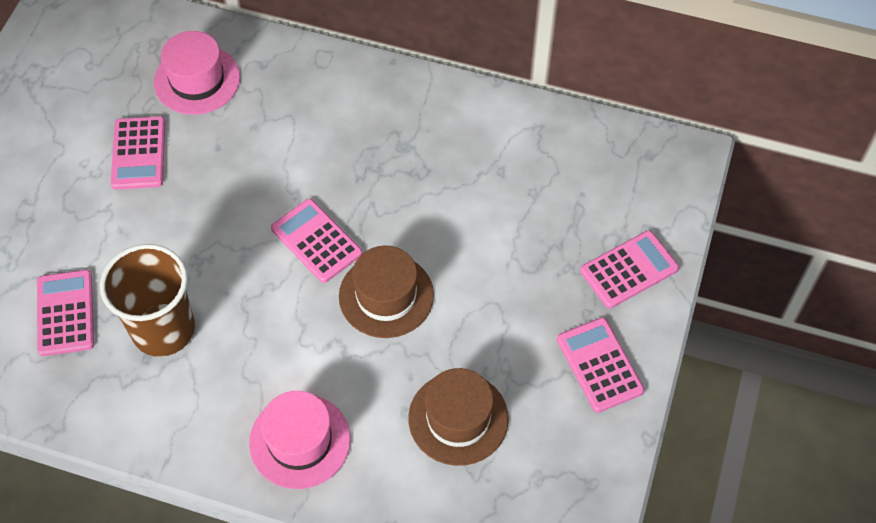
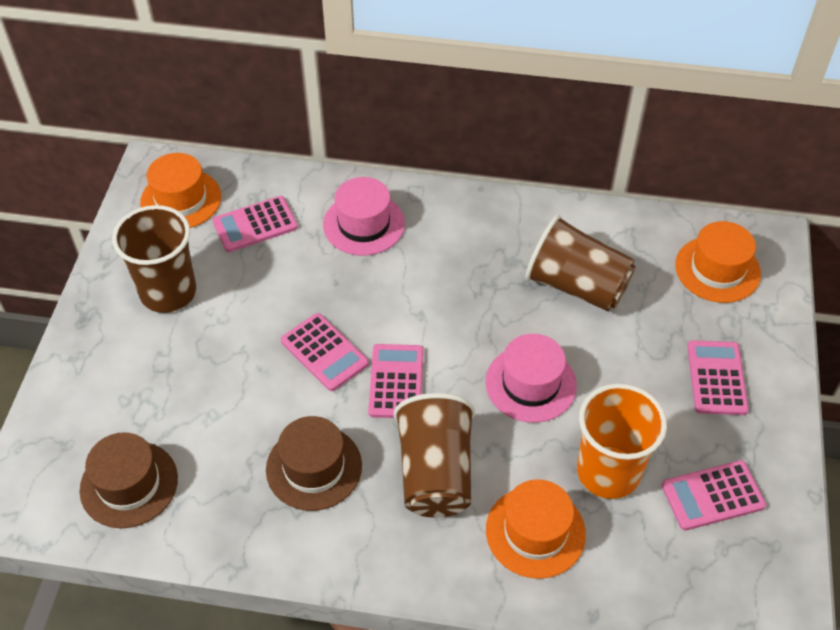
brown cup: 1 -> 3
orange cup: 0 -> 1
orange hat: 0 -> 3

